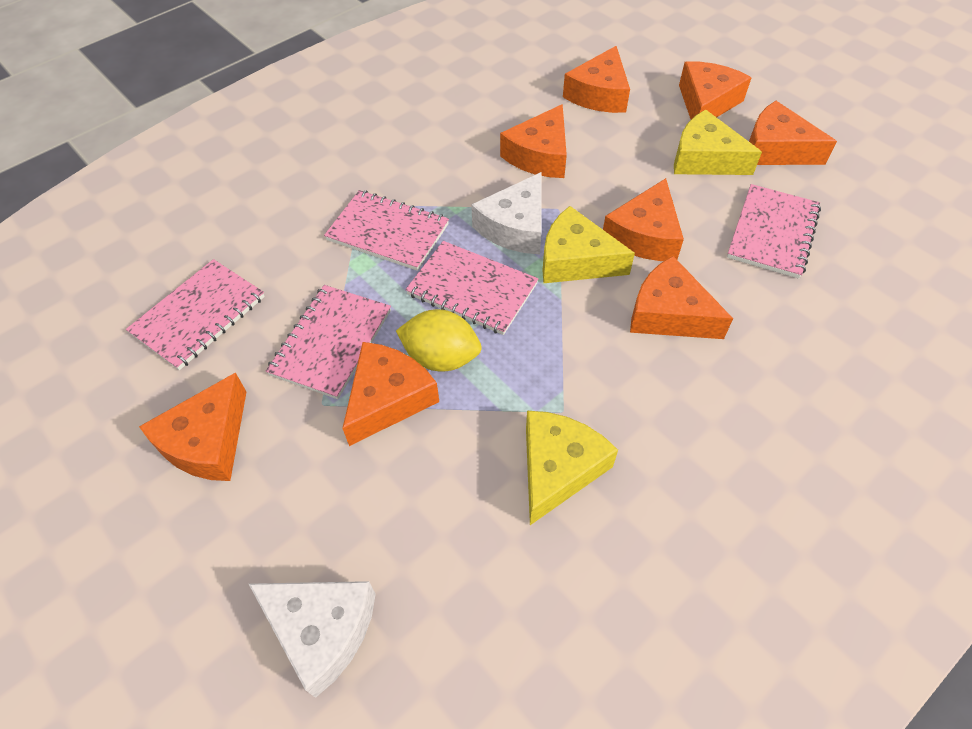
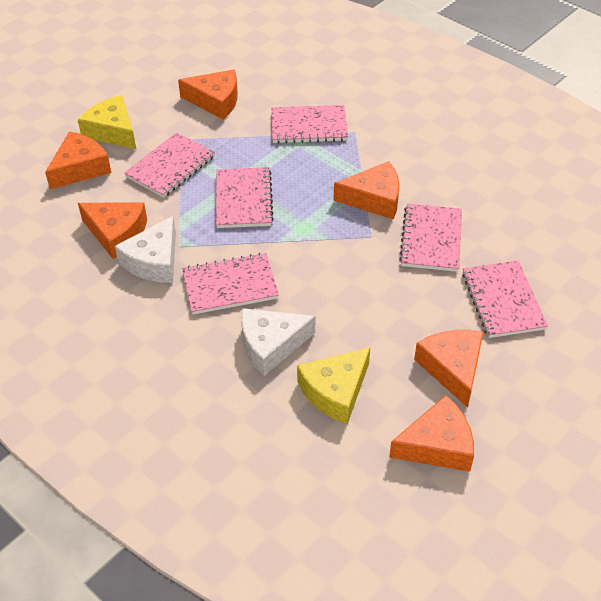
orange cheese: 8 -> 6
pink notebook: 5 -> 6
yellow cheese: 3 -> 2
yellow lemon: 1 -> 0

